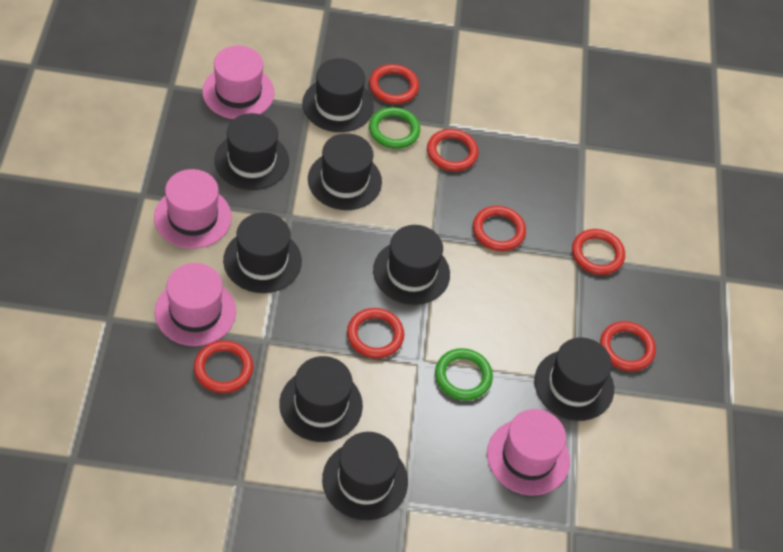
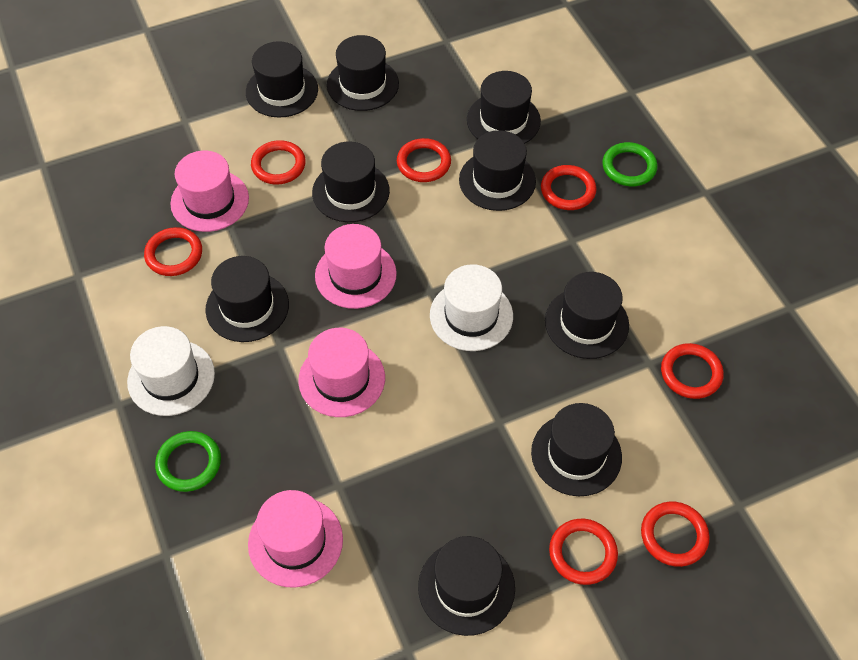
black hat: 8 -> 9
white hat: 0 -> 2

